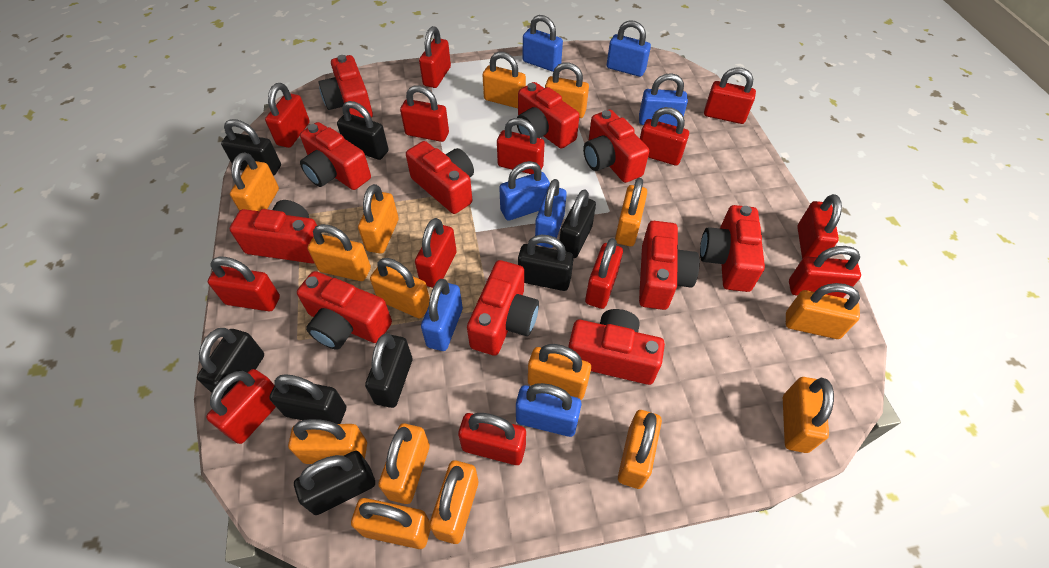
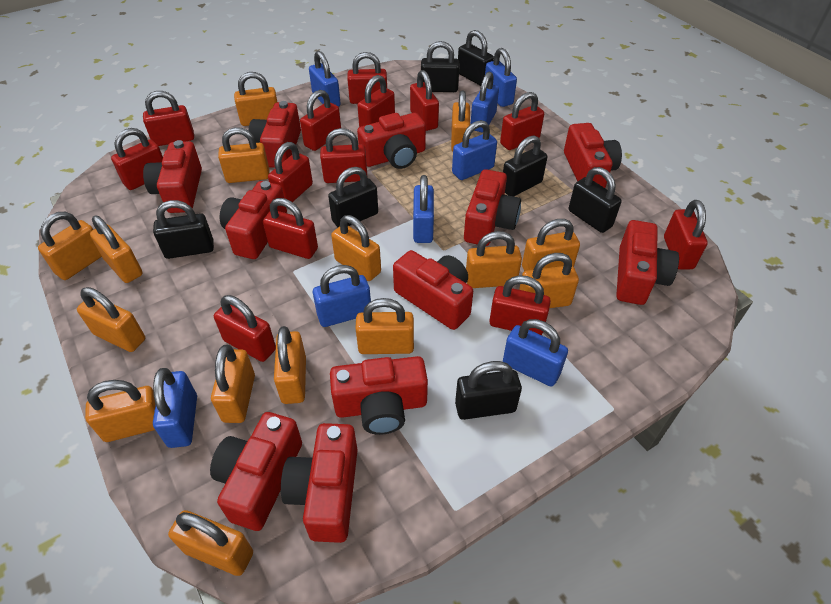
black padlock: 8 -> 7
blue padlock: 7 -> 8

